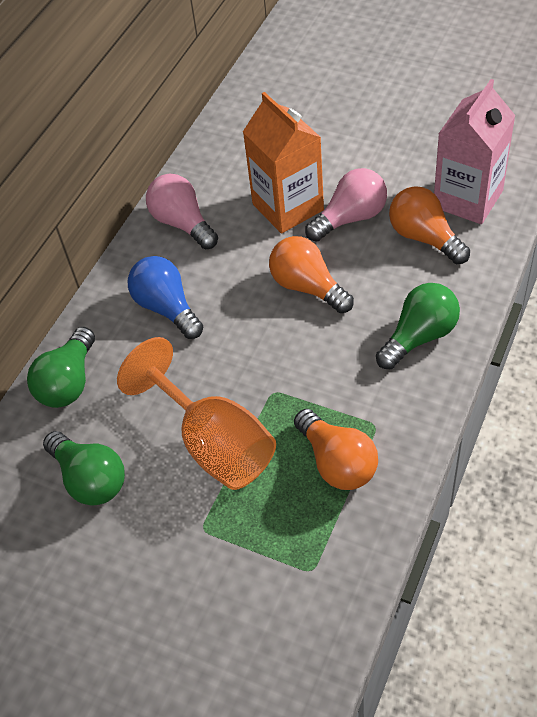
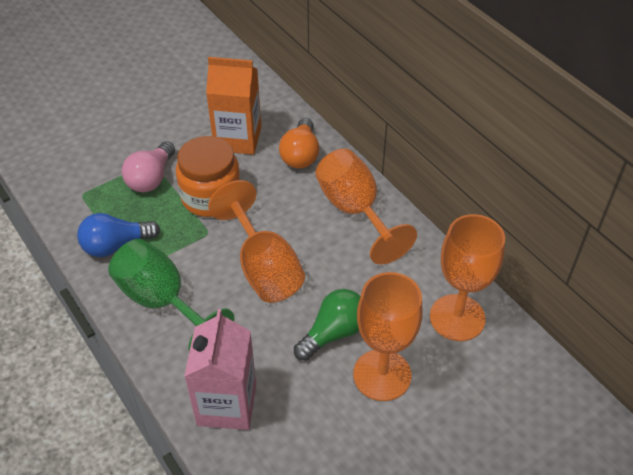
green goblet: 0 -> 1
green light bulb: 3 -> 1
orange goblet: 1 -> 4
orange jar: 0 -> 1
orange light bulb: 3 -> 1
pink light bulb: 2 -> 1

